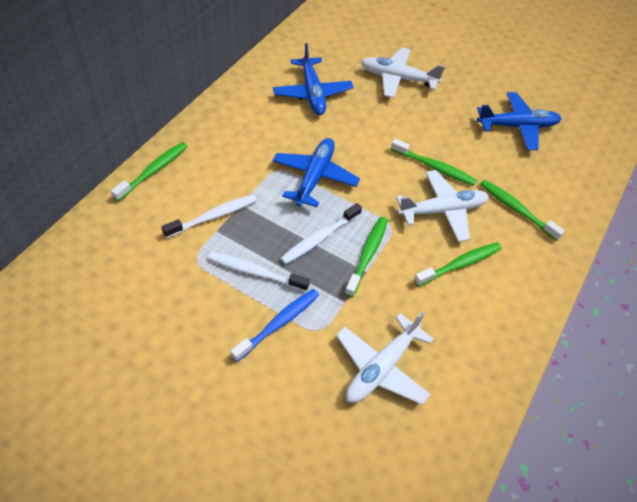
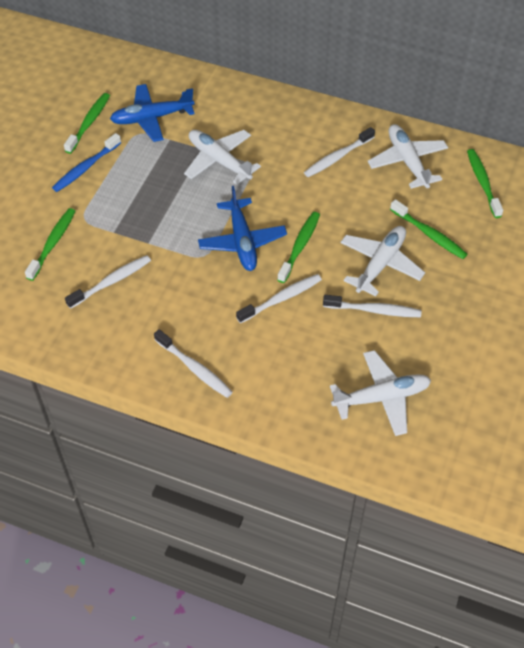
blue plane: 3 -> 2
white plane: 3 -> 4
white toothbrush: 3 -> 5

